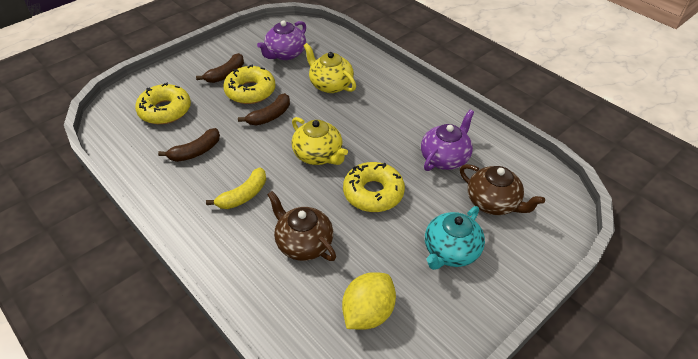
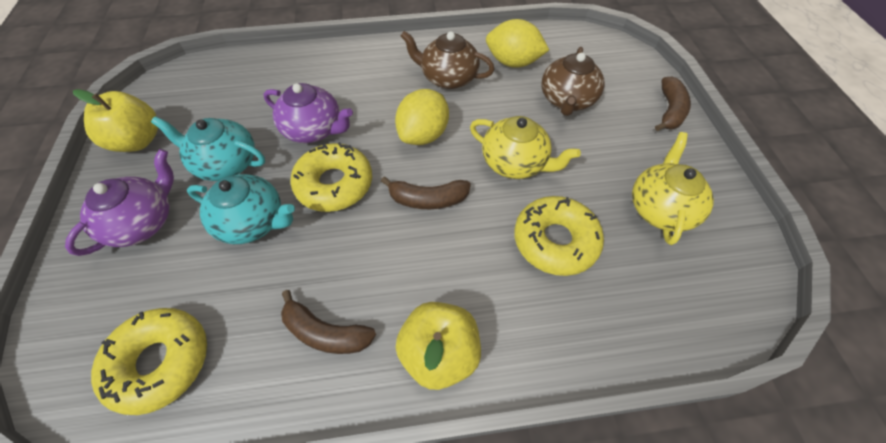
turquoise teapot: 1 -> 2
yellow apple: 0 -> 2
yellow banana: 1 -> 0
yellow lemon: 1 -> 2

